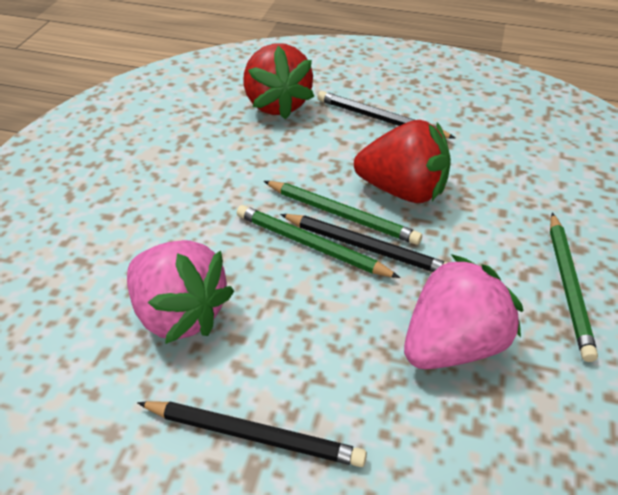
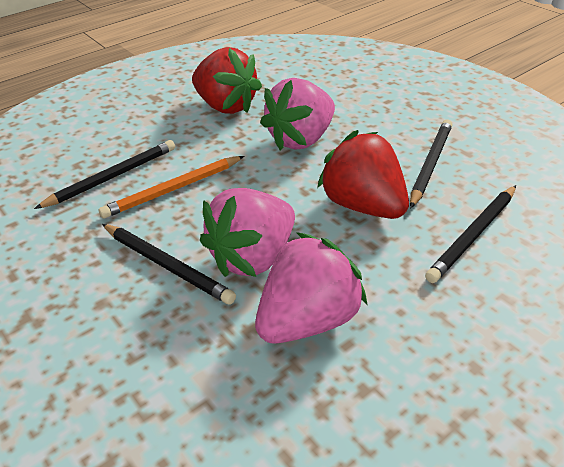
black pencil: 3 -> 4
green pencil: 3 -> 0
orange pencil: 0 -> 1
pink strawberry: 2 -> 3

